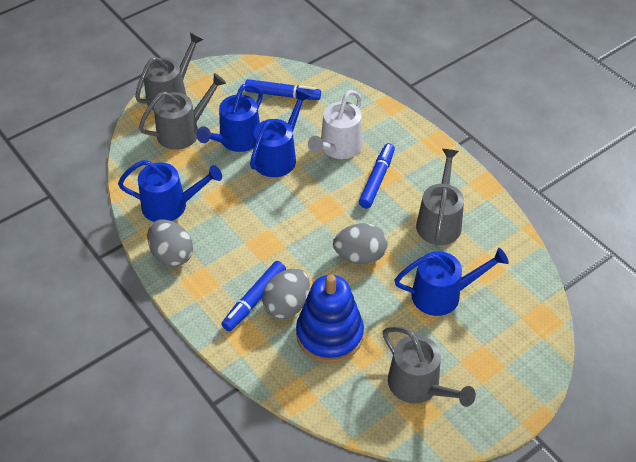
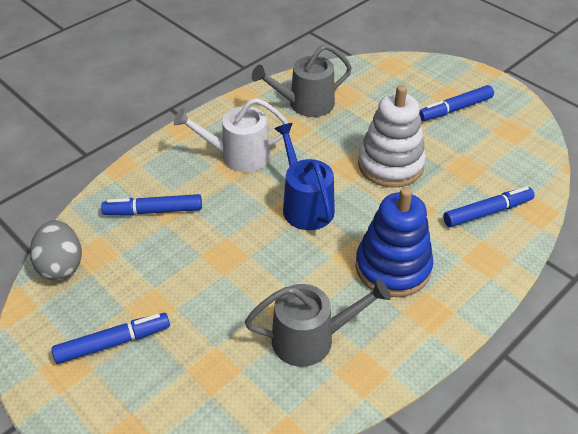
blue marker: 3 -> 4
blue watering can: 4 -> 1
grey egg: 3 -> 1
grey watering can: 4 -> 2
white stacking toy: 0 -> 1

